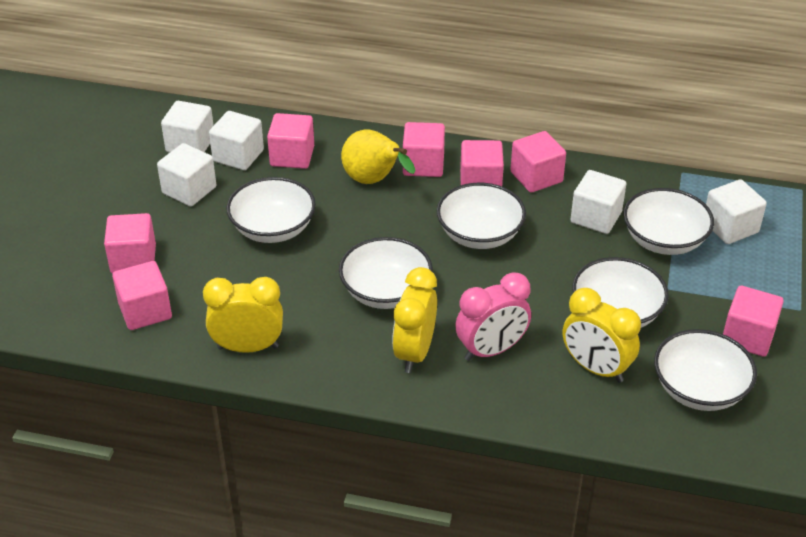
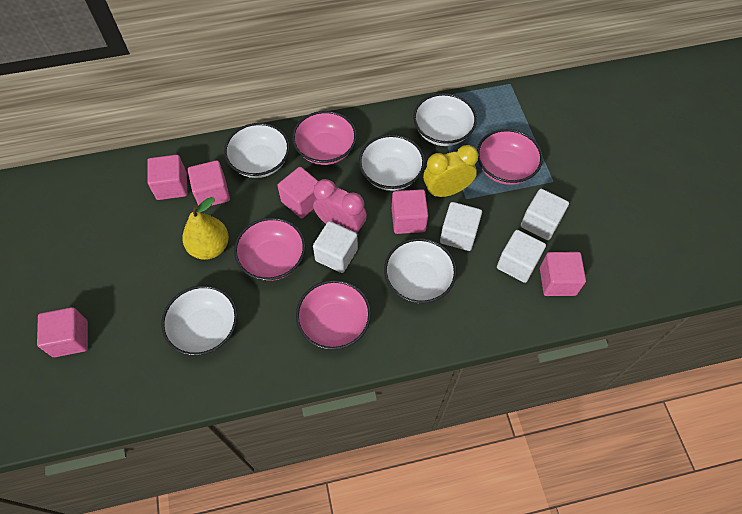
pink bowl: 0 -> 4
pink cube: 7 -> 6
white bowl: 6 -> 5
white cube: 5 -> 4
yellow clock: 3 -> 1

